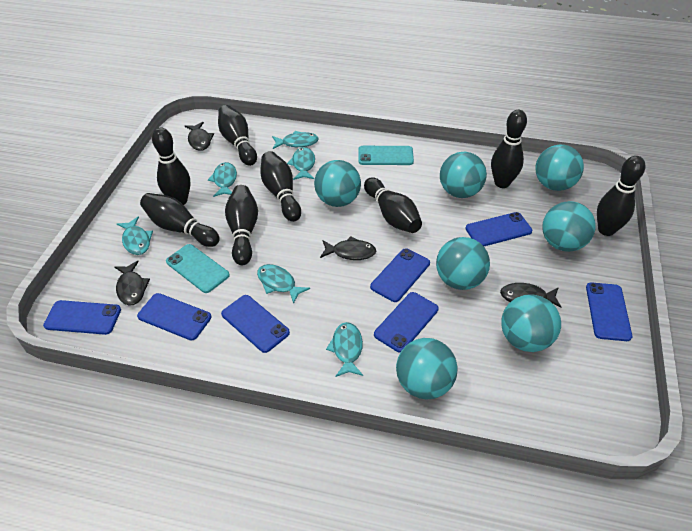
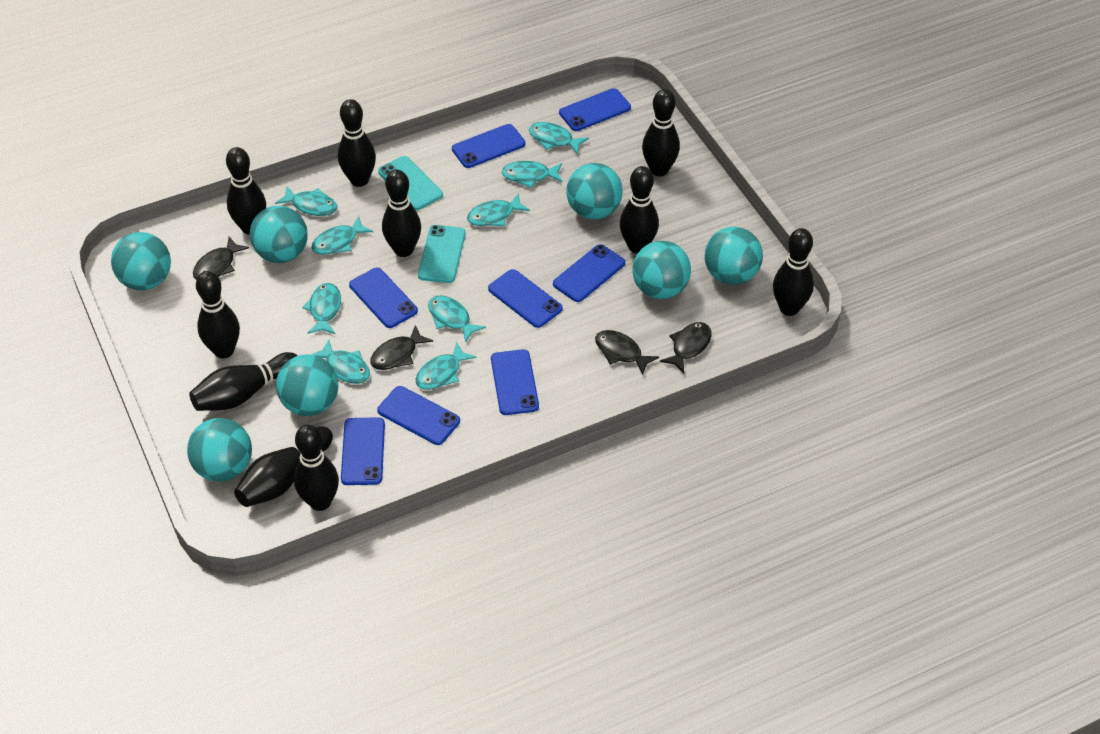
black bowling pin: 8 -> 10
blue phone: 7 -> 8
turquoise fish: 6 -> 9

